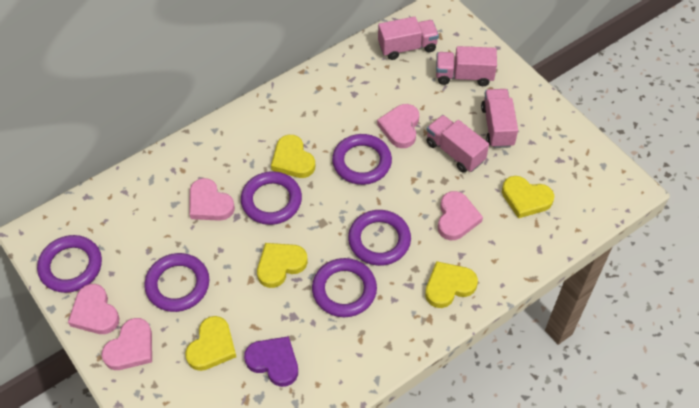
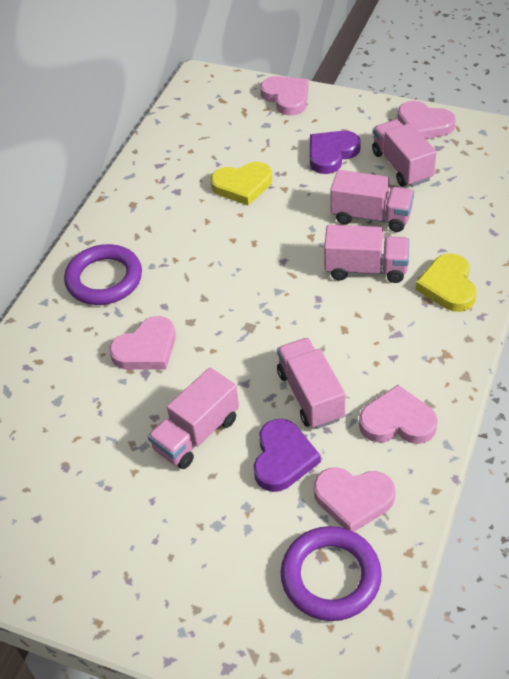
pink truck: 4 -> 5
purple heart: 1 -> 2
purple ring: 6 -> 2
yellow heart: 5 -> 2

